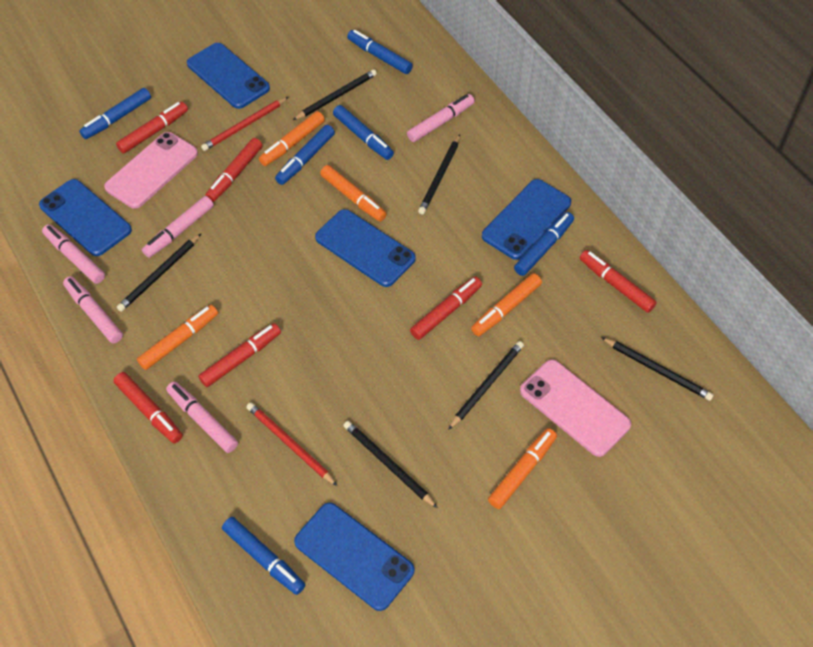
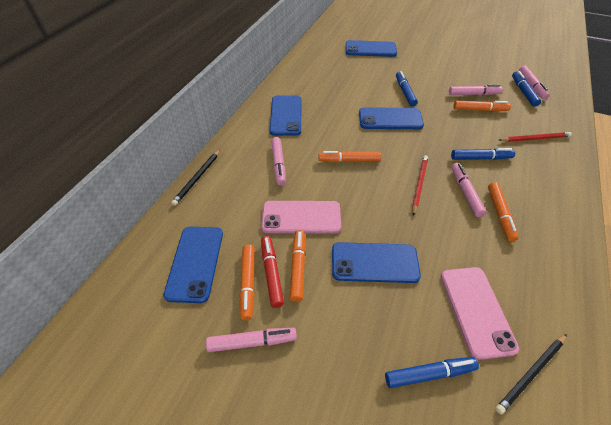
black pencil: 6 -> 2
blue marker: 6 -> 4
red marker: 6 -> 1

